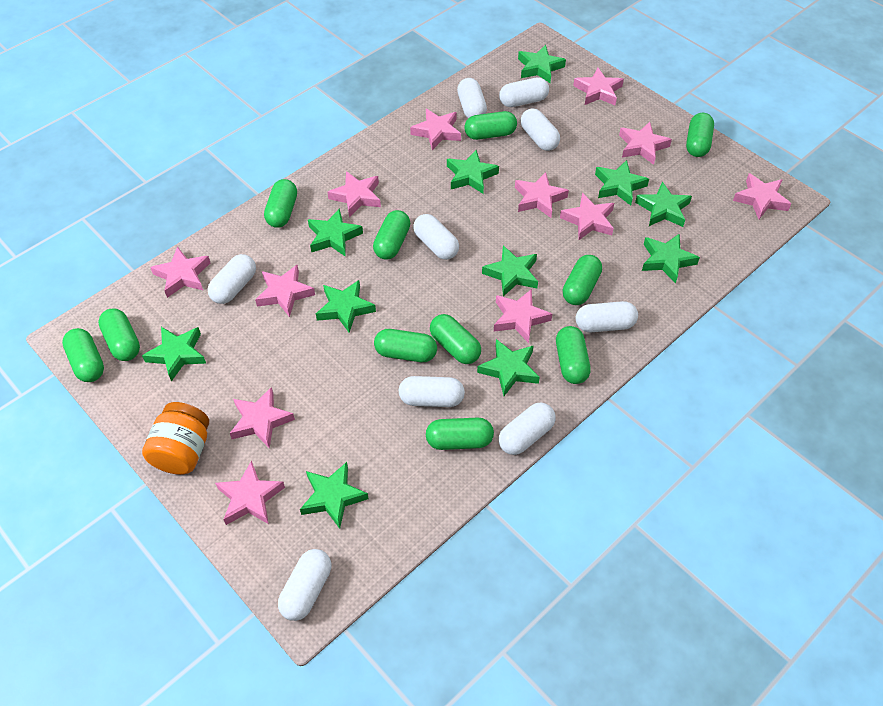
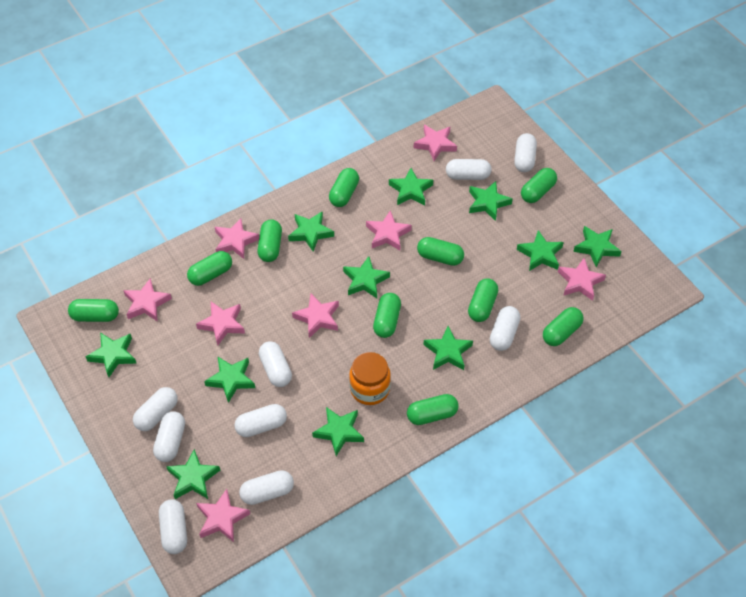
green capsule: 11 -> 10
pink star: 12 -> 8

